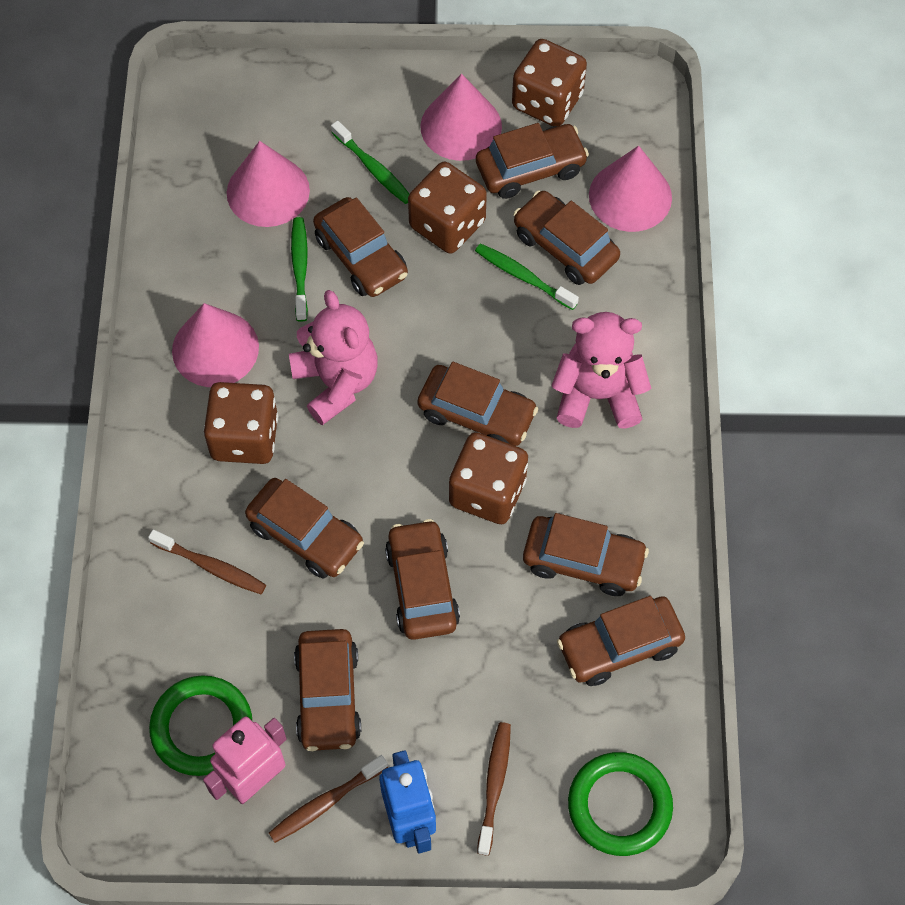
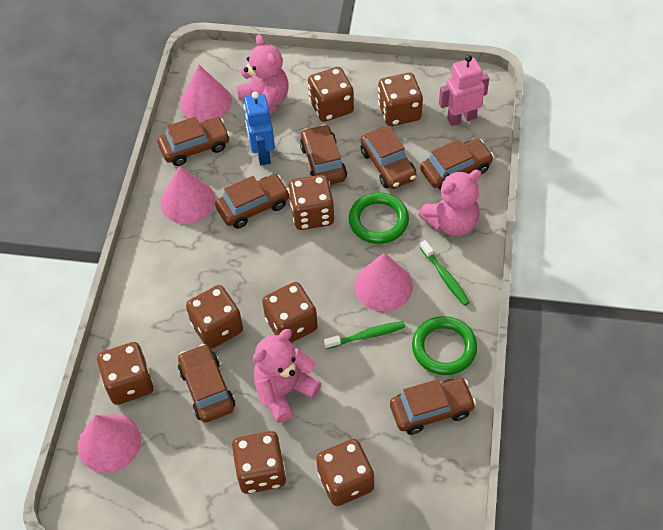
brown car: 9 -> 7
brown dice: 4 -> 8
brown toothbrush: 3 -> 0
green toothbrush: 3 -> 2
pink teddy bear: 2 -> 3

